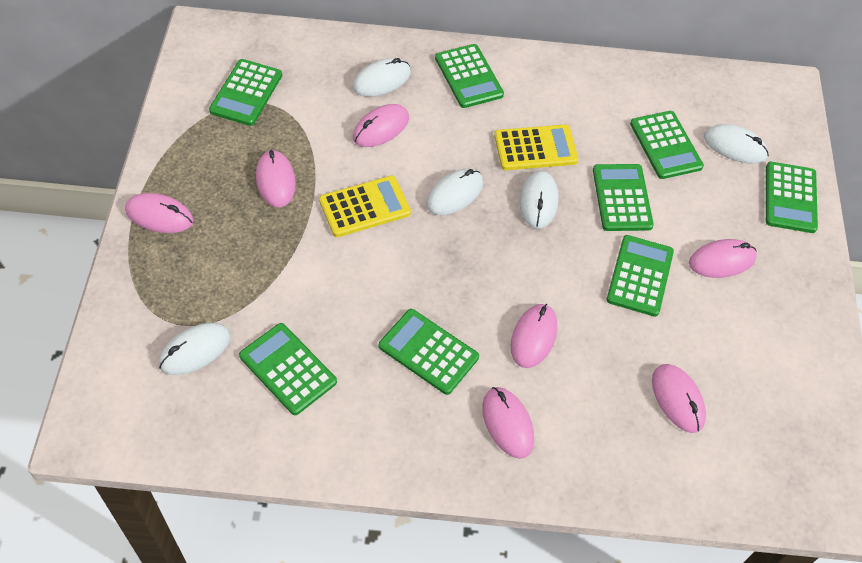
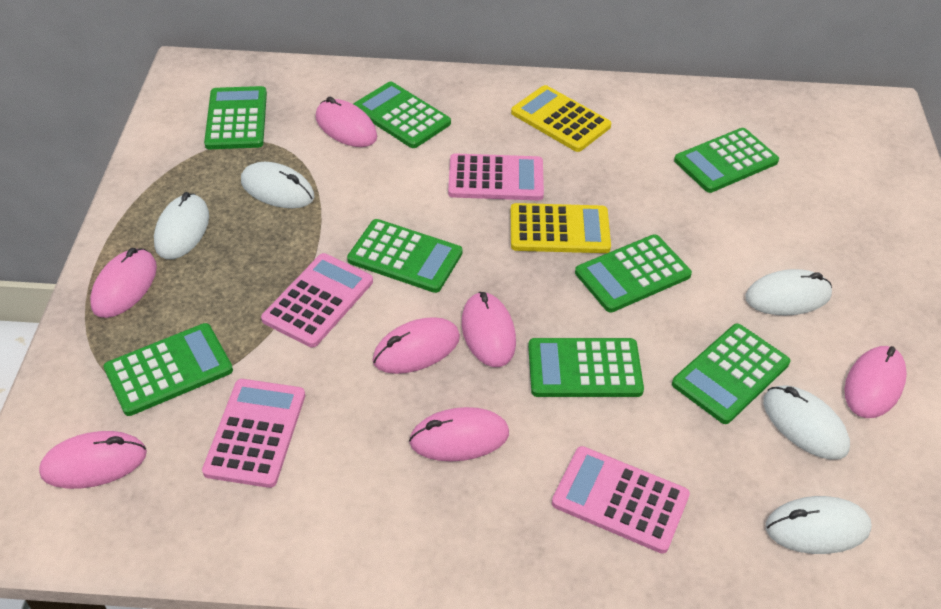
pink calculator: 0 -> 4

